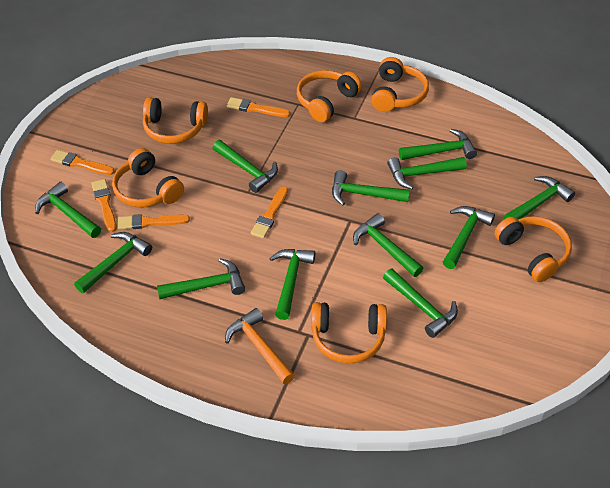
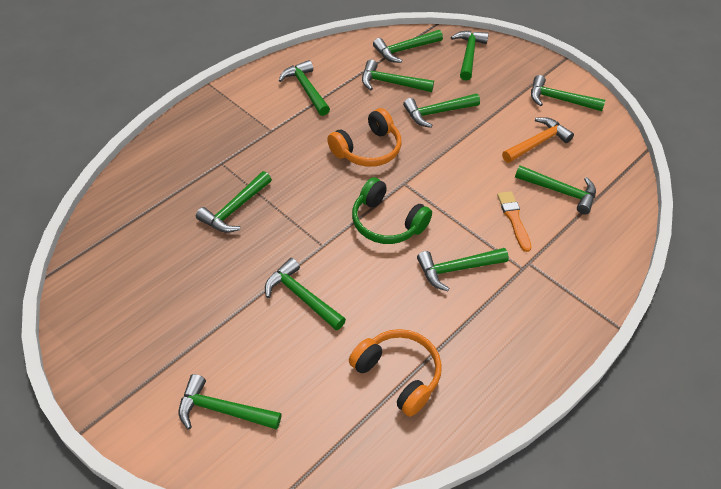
green hammer: 12 -> 11
green headphones: 0 -> 1
orange brush: 5 -> 1
orange headphones: 6 -> 2

